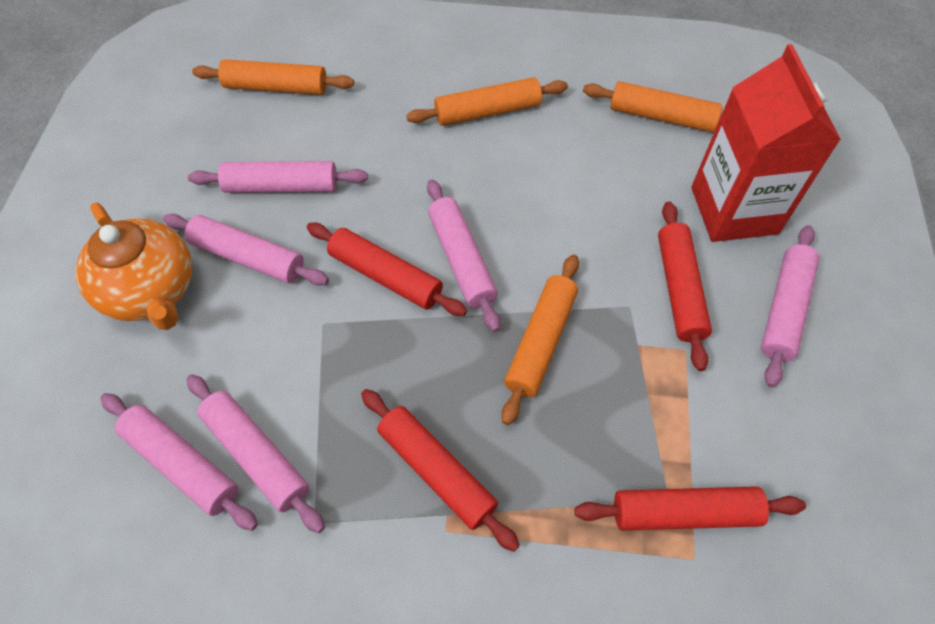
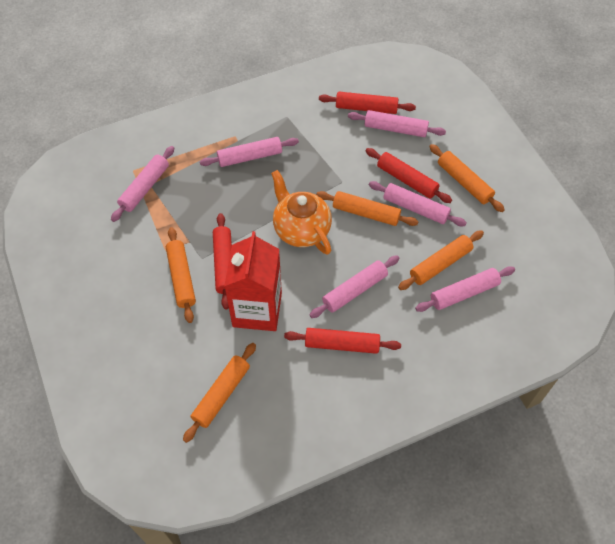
orange rolling pin: 4 -> 5

